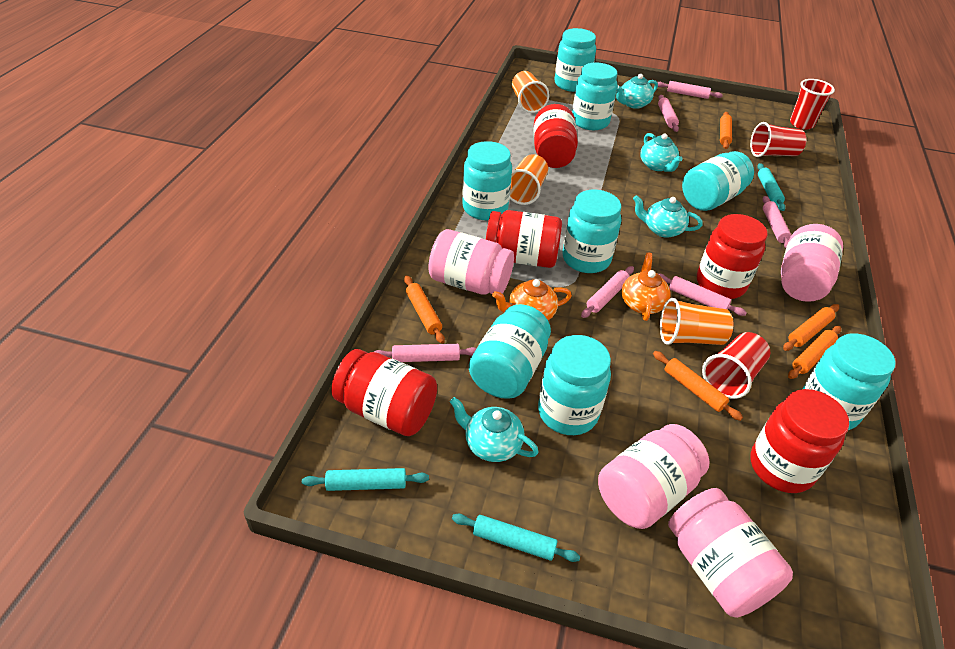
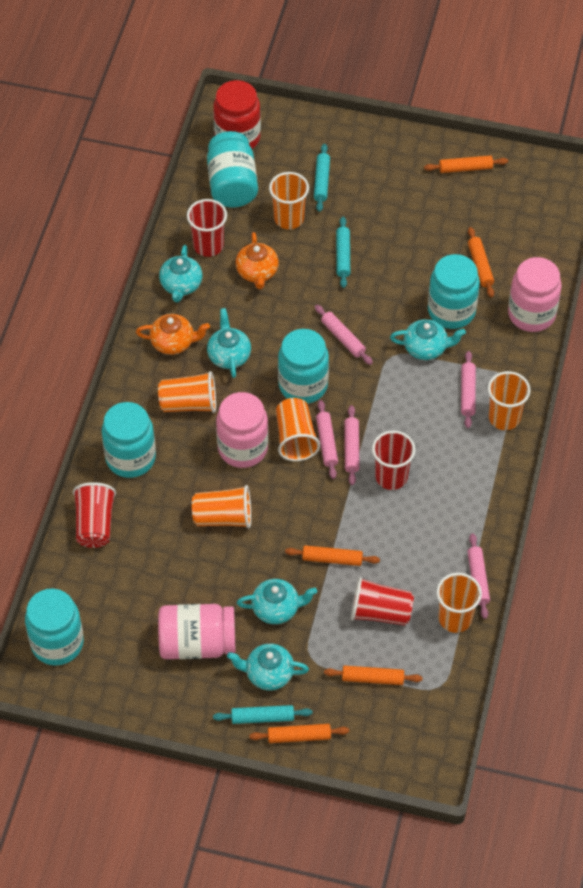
orange cup: 3 -> 6
pink jar: 4 -> 3
pink rolling pin: 6 -> 5
red cup: 3 -> 4
red jar: 5 -> 1
turquoise jar: 8 -> 5
turquoise teapot: 4 -> 5

